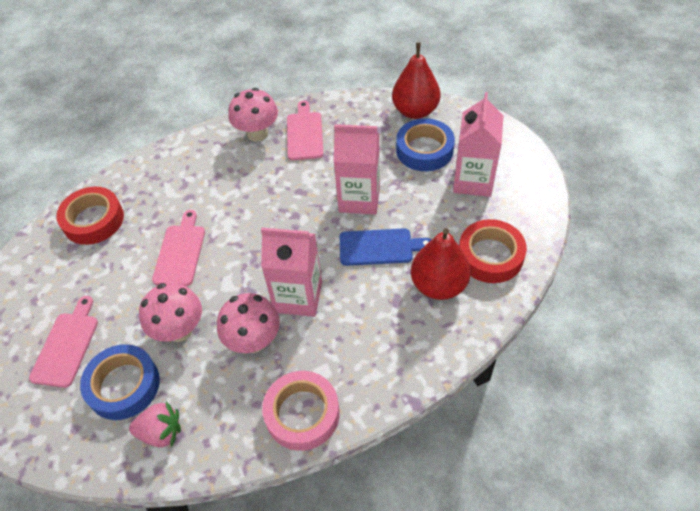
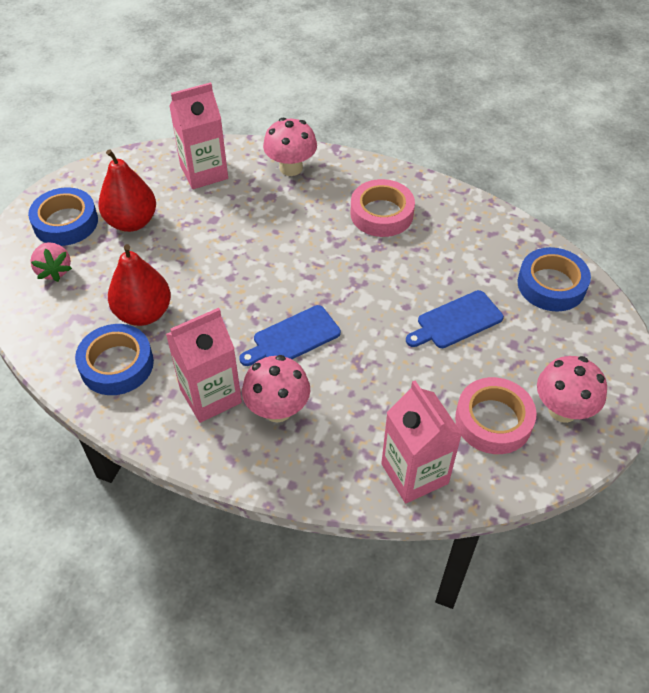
blue cutting board: 1 -> 2
blue tape: 2 -> 3
pink cutting board: 3 -> 0
pink tape: 1 -> 2
red tape: 2 -> 0

